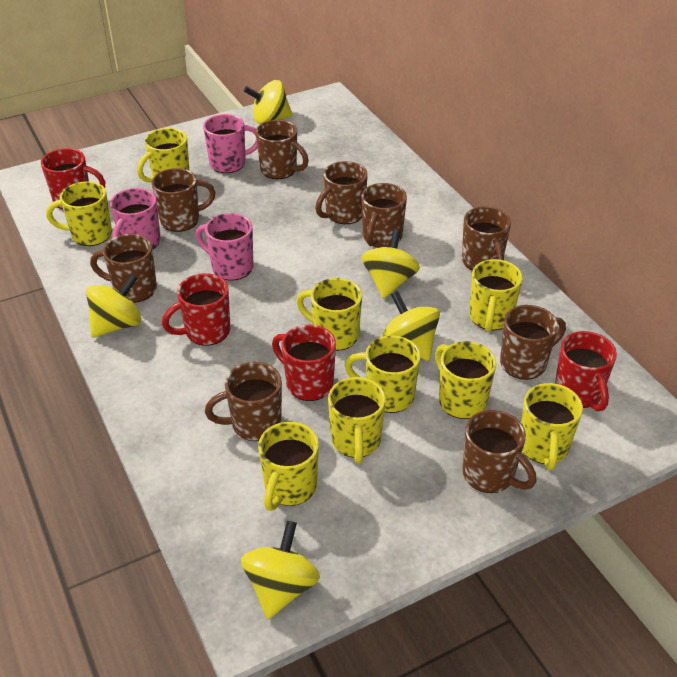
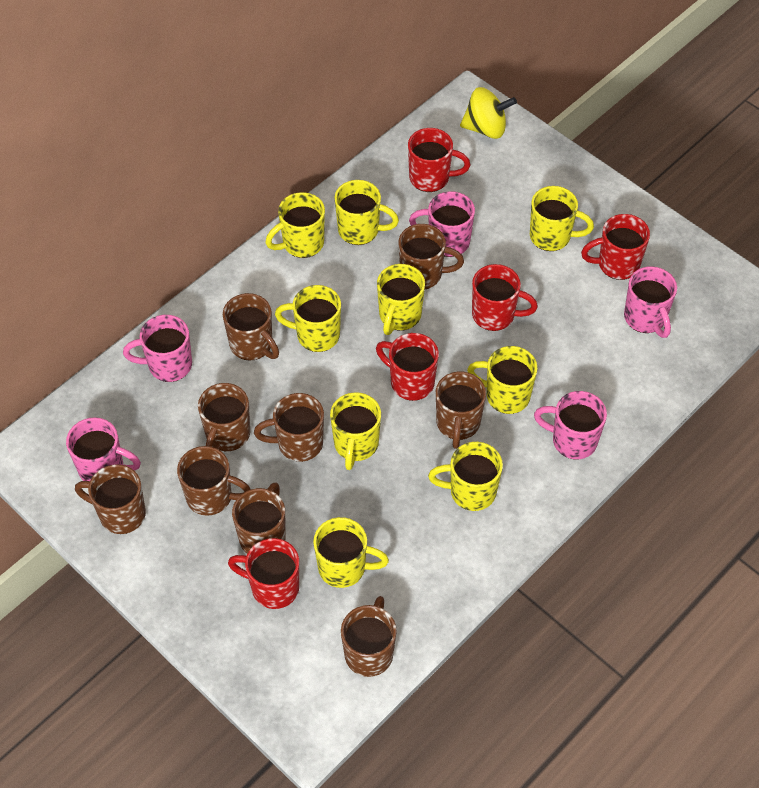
pink mug: 3 -> 5
red mug: 4 -> 5
yellow spinning top: 5 -> 1

